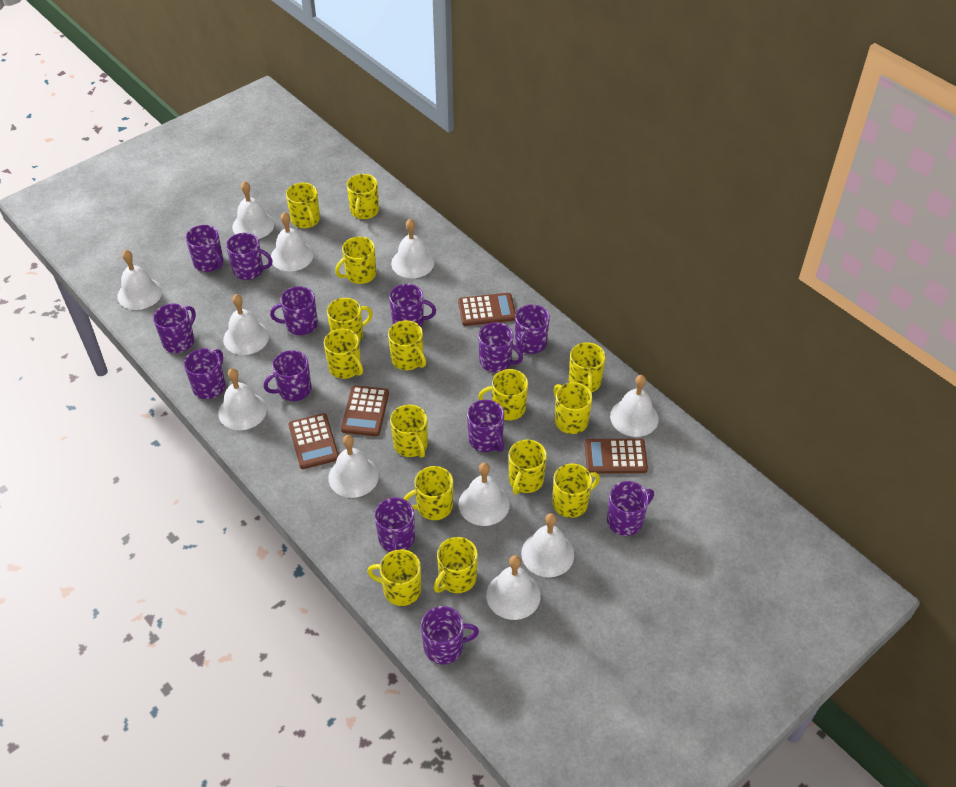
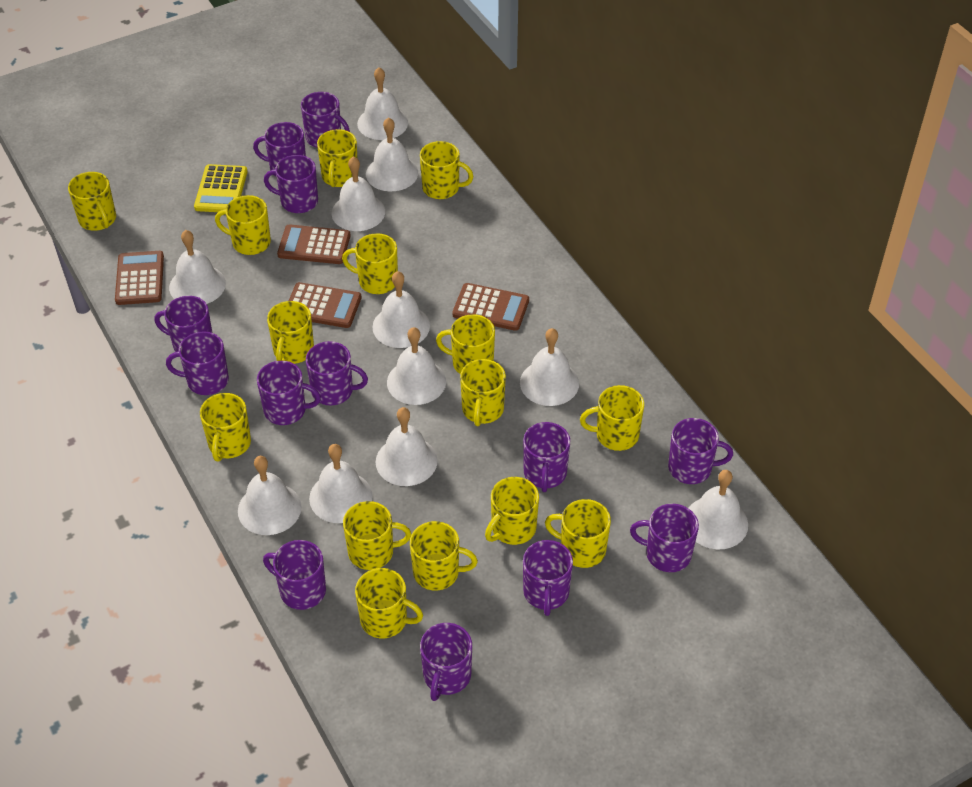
yellow calculator: 0 -> 1

